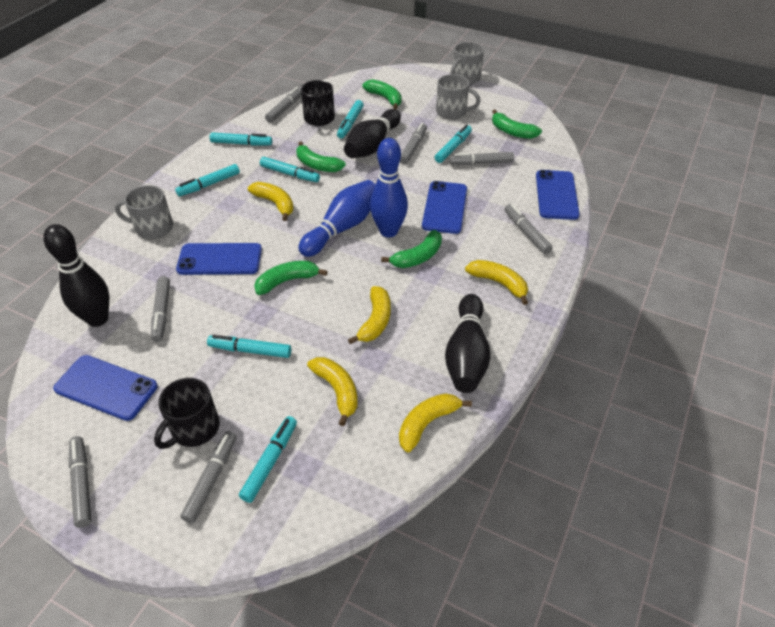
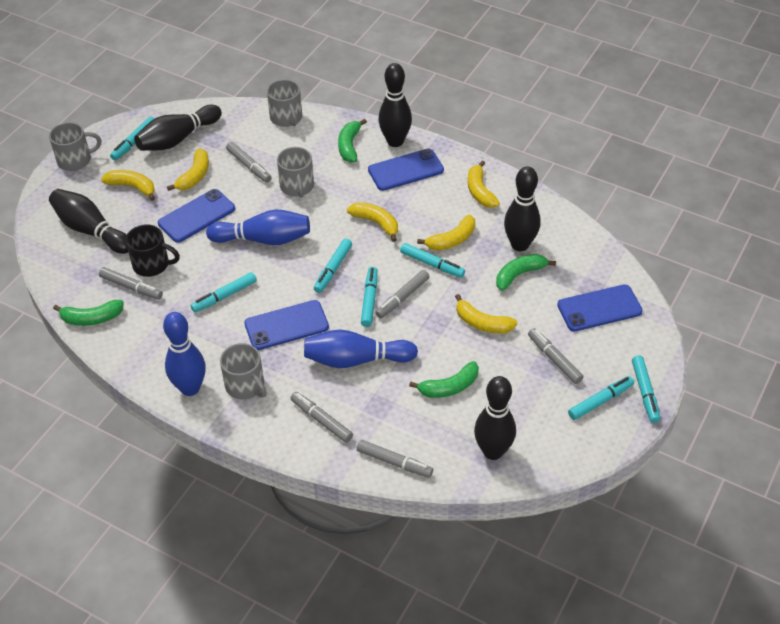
black bowling pin: 3 -> 5
black mug: 2 -> 1
blue bowling pin: 2 -> 3
green banana: 5 -> 4
grey marker: 7 -> 6
grey mug: 3 -> 4
yellow banana: 5 -> 6

